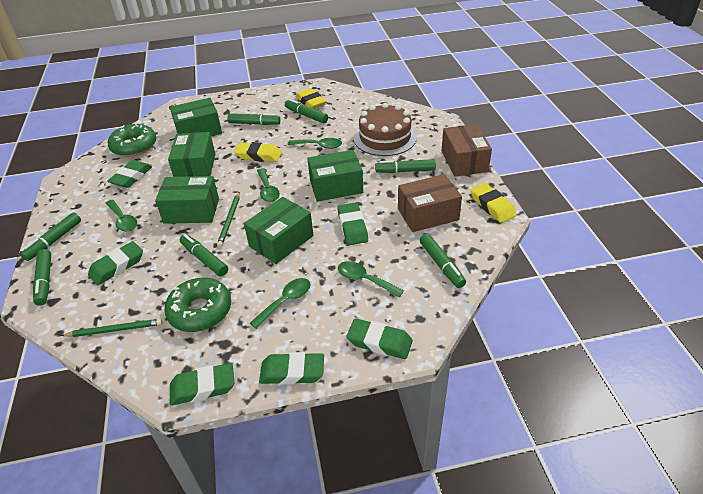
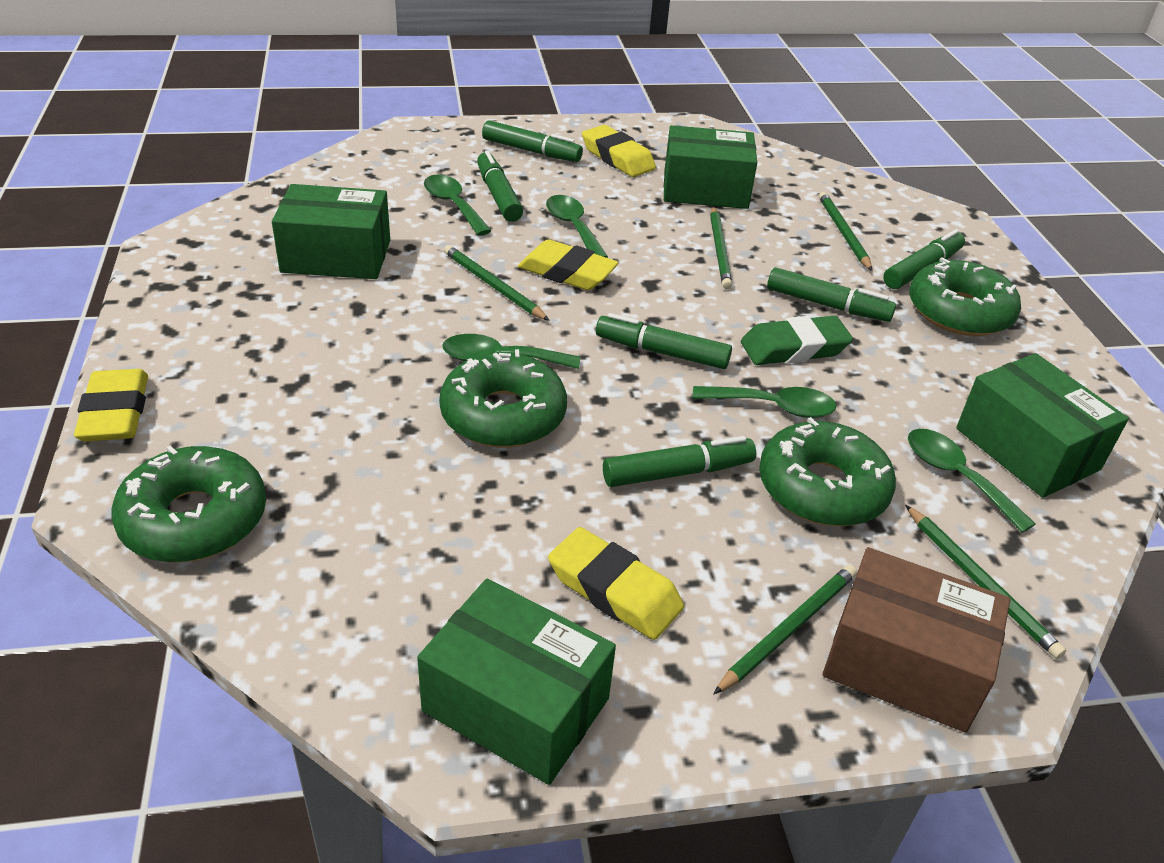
brown box: 2 -> 1
brown cake: 1 -> 0
green box: 5 -> 4
green donut: 2 -> 4
green eraser: 6 -> 1
green marker: 7 -> 6
green pencil: 2 -> 5
yellow eraser: 3 -> 4

